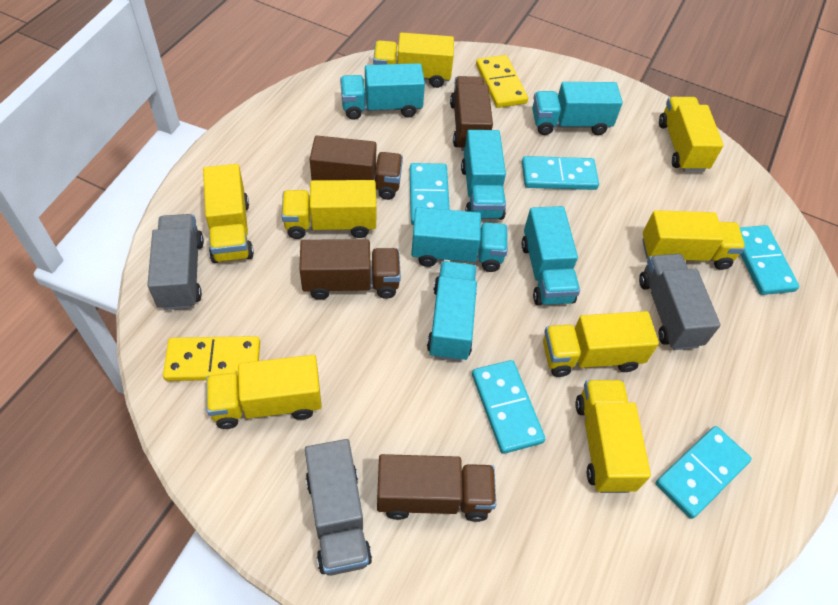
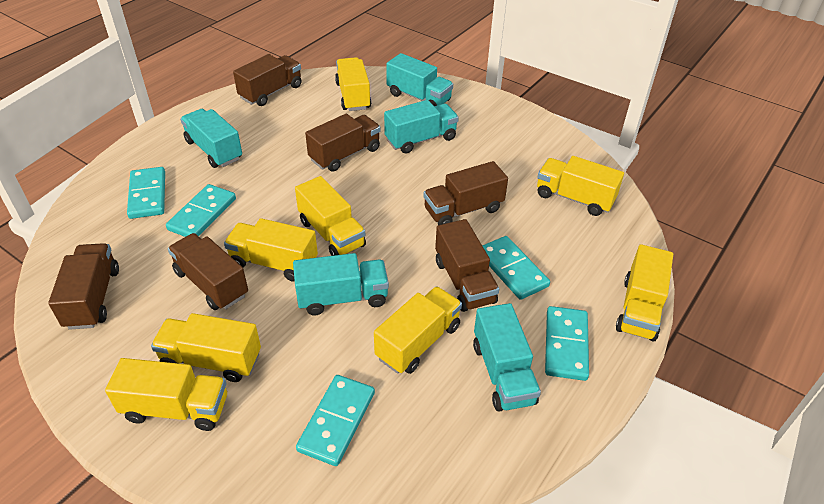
brown truck: 4 -> 6
grey truck: 3 -> 0
turquoise truck: 6 -> 5
yellow domino: 2 -> 0

